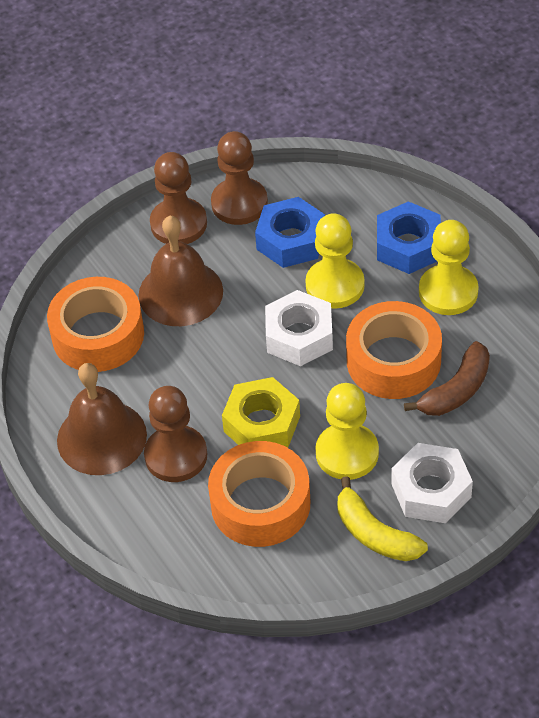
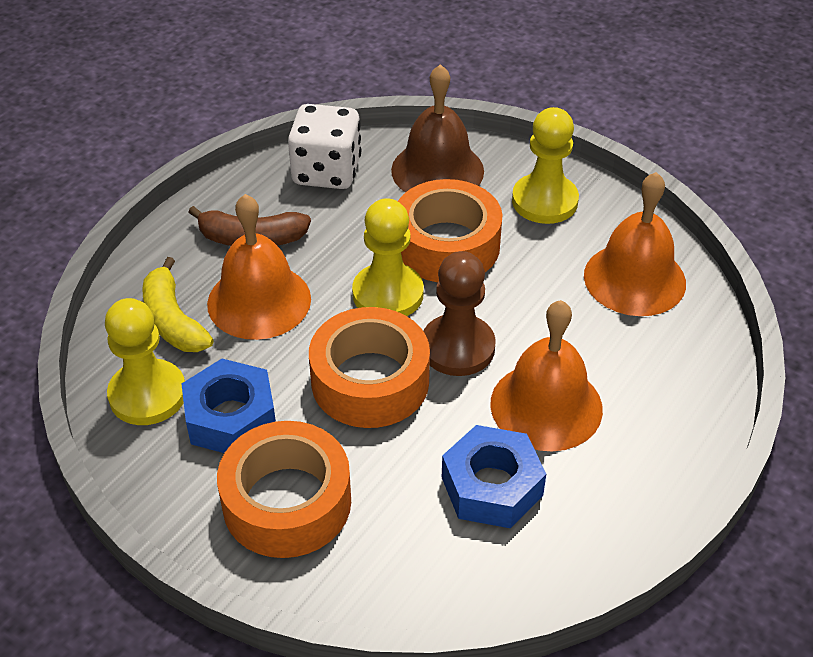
brown bell: 2 -> 1
brown pawn: 3 -> 1
orange bell: 0 -> 3
white dice: 0 -> 1
white nut: 2 -> 0
yellow nut: 1 -> 0

